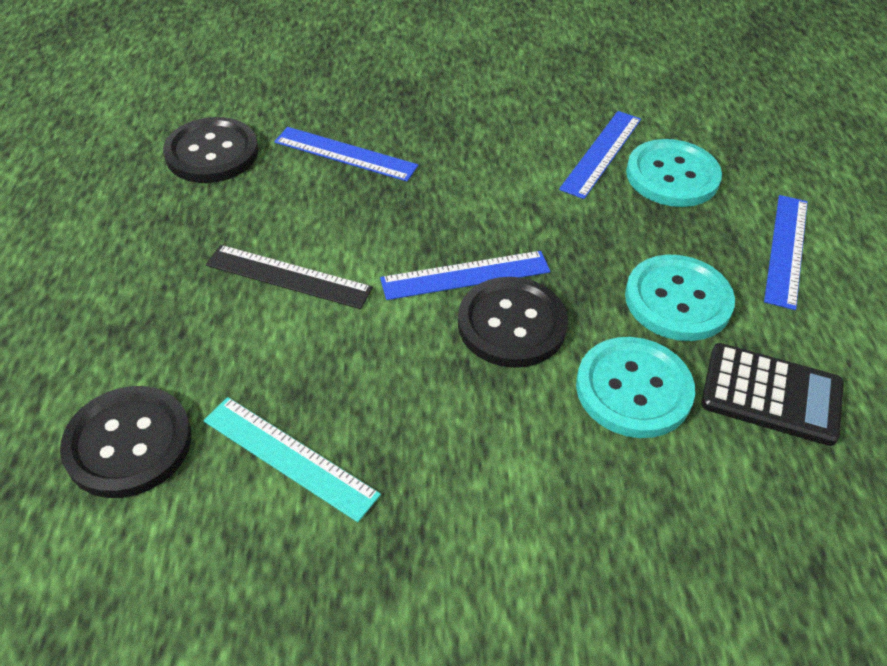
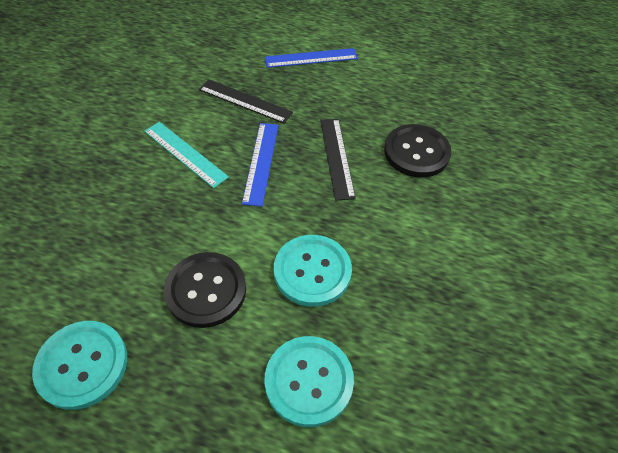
black button: 3 -> 2
black calculator: 1 -> 0
black ruler: 1 -> 2
blue ruler: 4 -> 2

